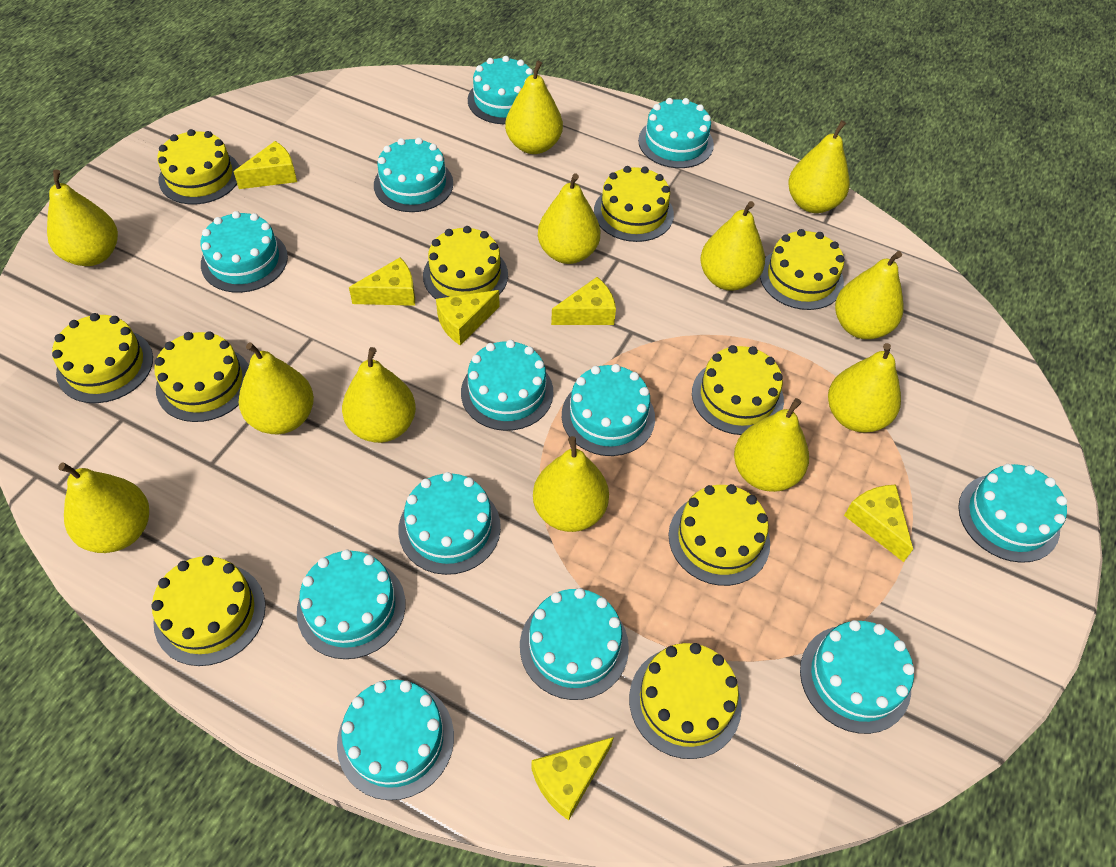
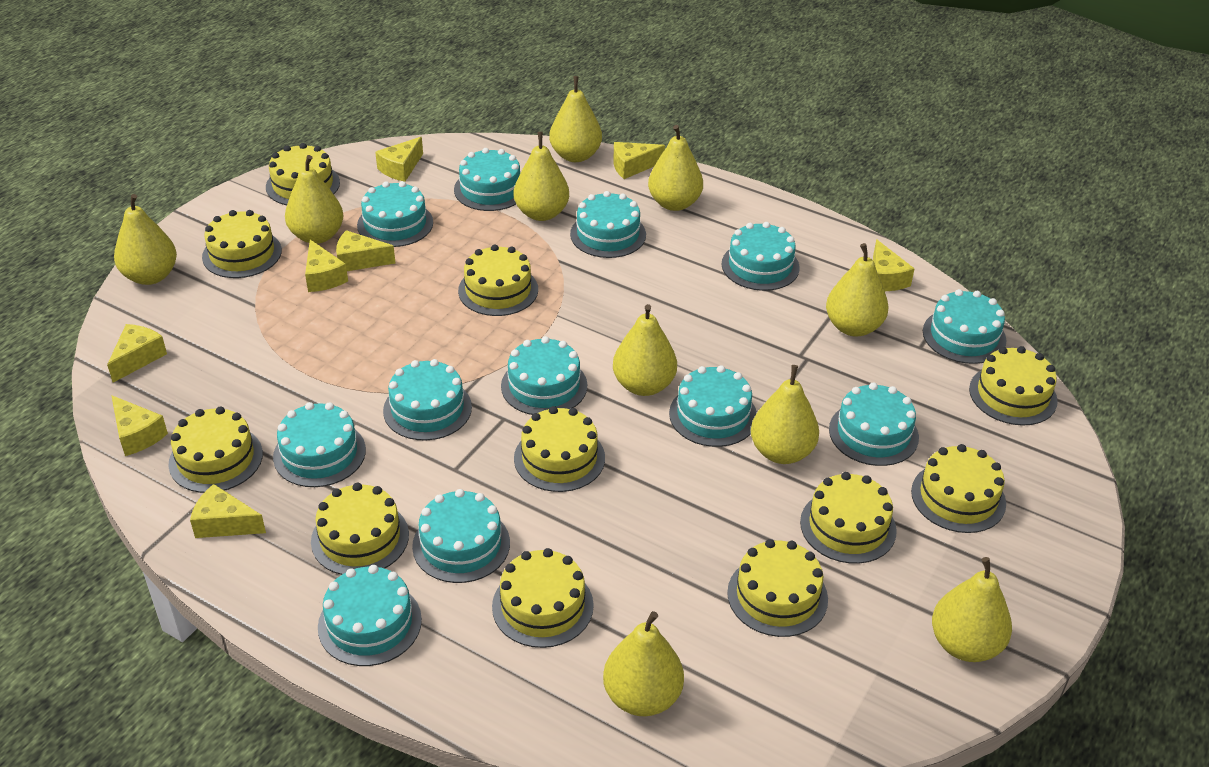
yellow cake: 10 -> 11
yellow cheese: 6 -> 8
yellow pear: 12 -> 10

